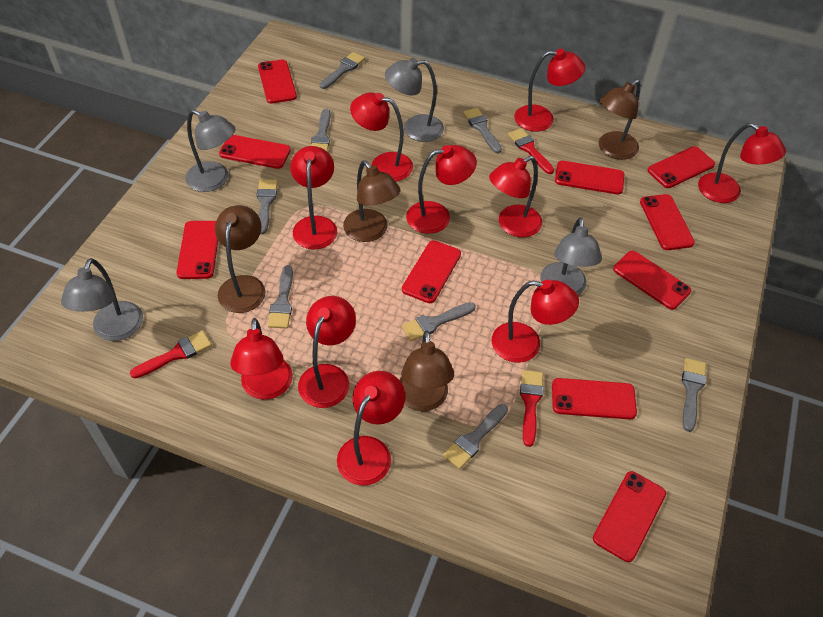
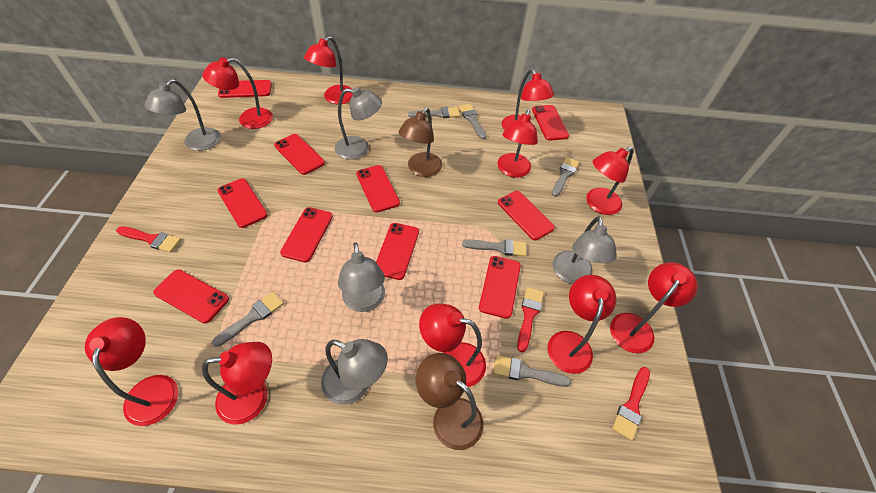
brown lamp: 4 -> 2
grey brush: 8 -> 6
grey lamp: 4 -> 5

